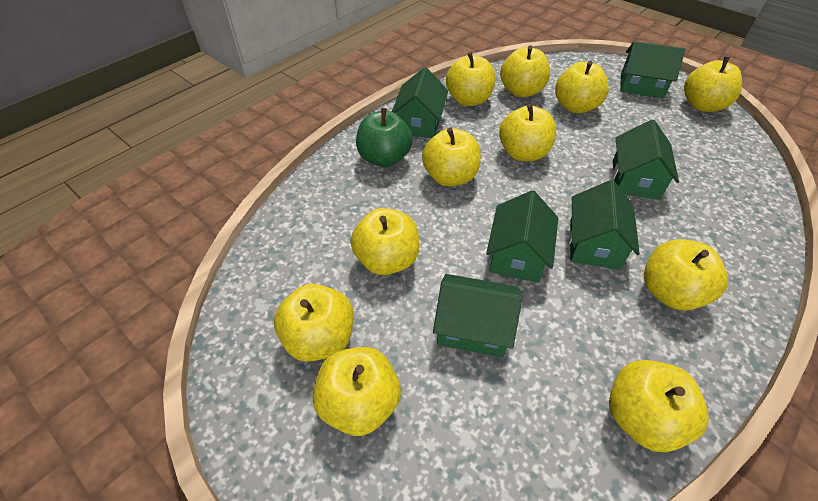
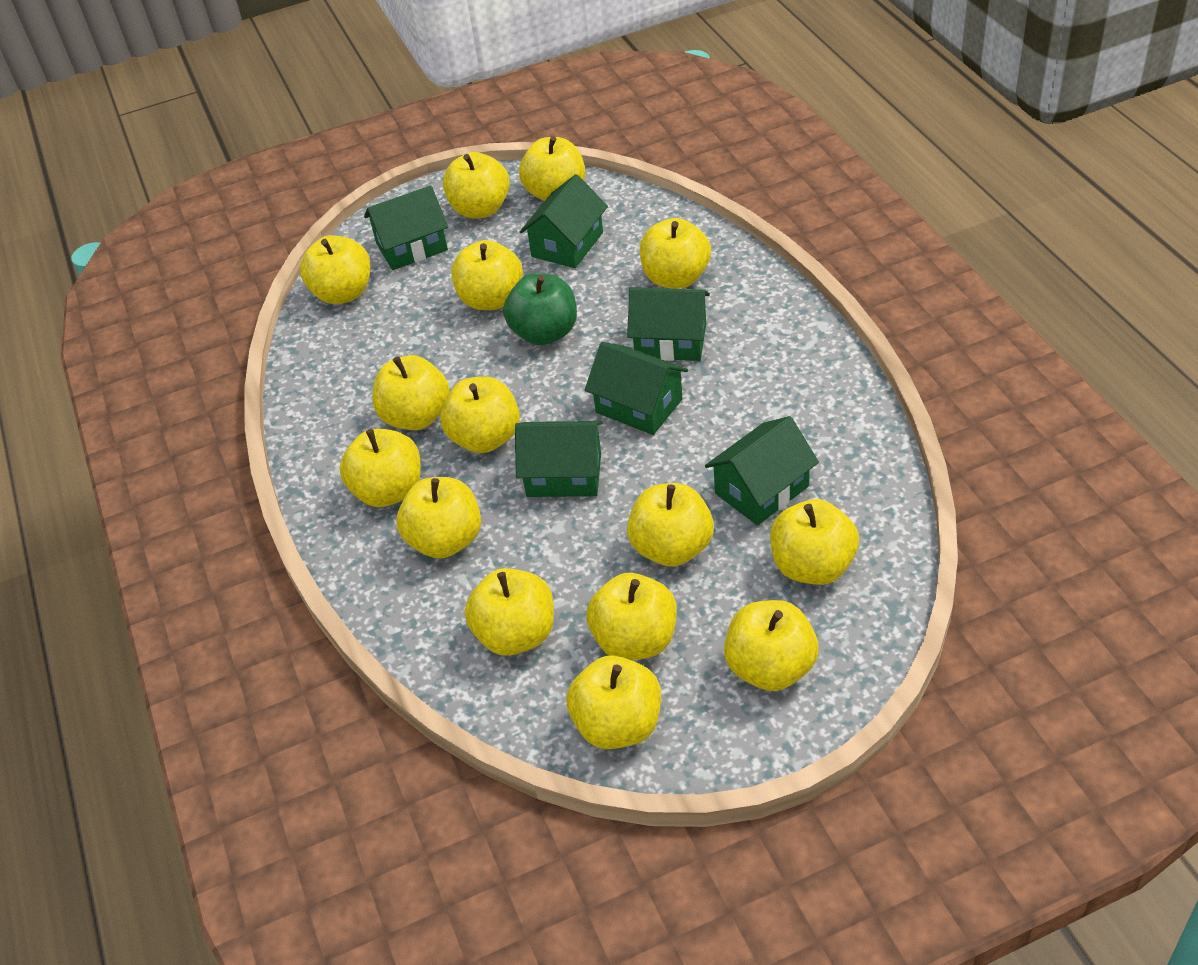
yellow apple: 11 -> 15

